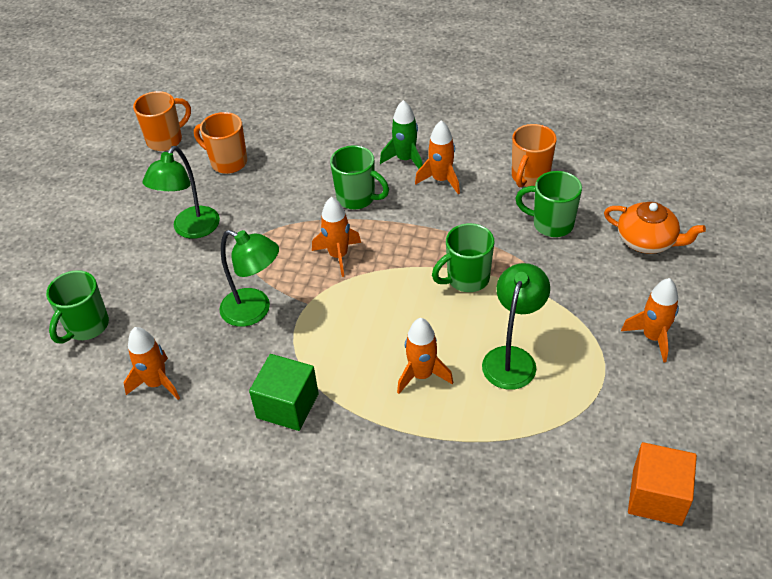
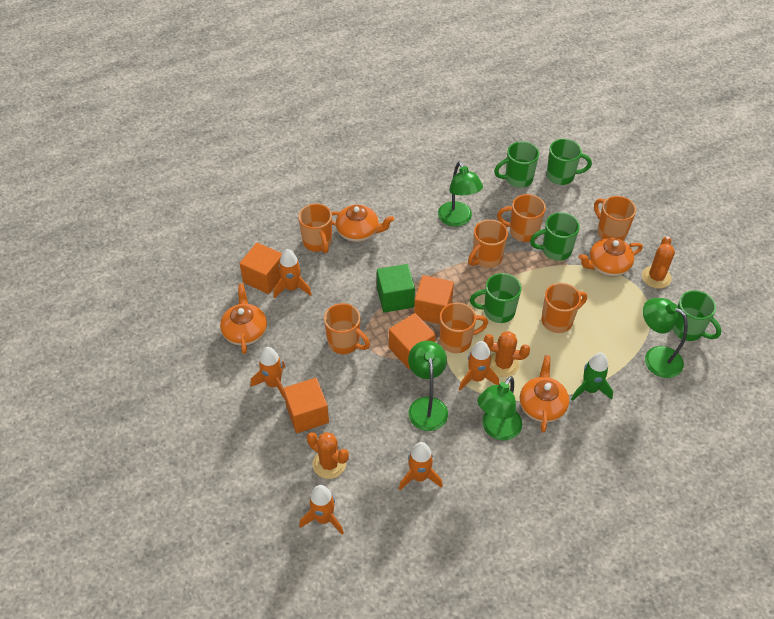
green lamp: 3 -> 4
green mug: 4 -> 5
orange cactus: 0 -> 3
orange cube: 1 -> 4
orange mug: 3 -> 7
orange teapot: 1 -> 4

